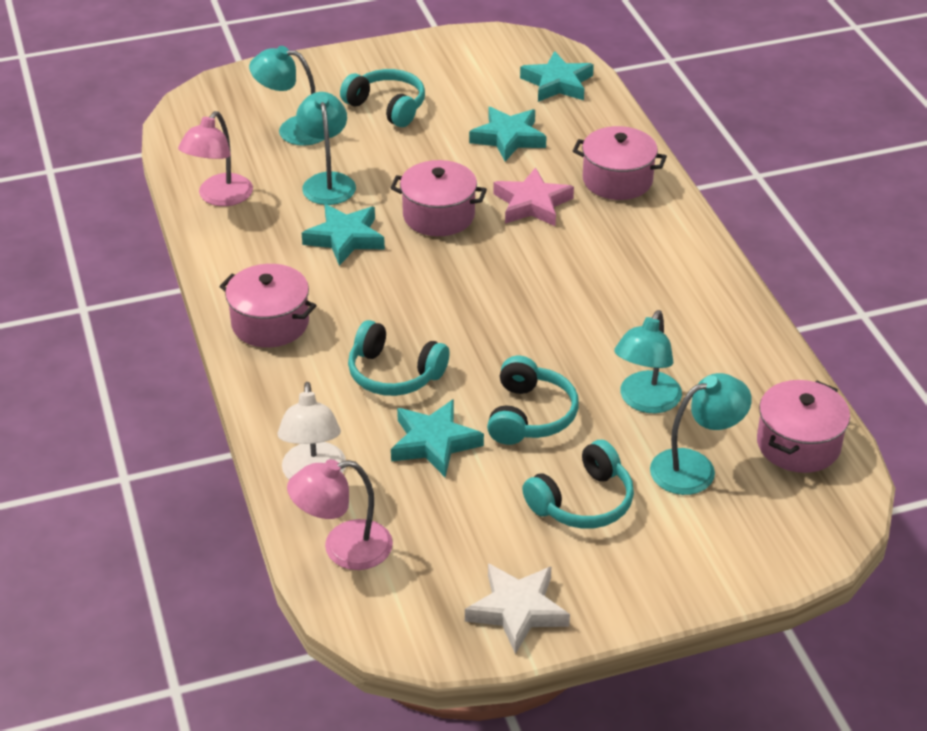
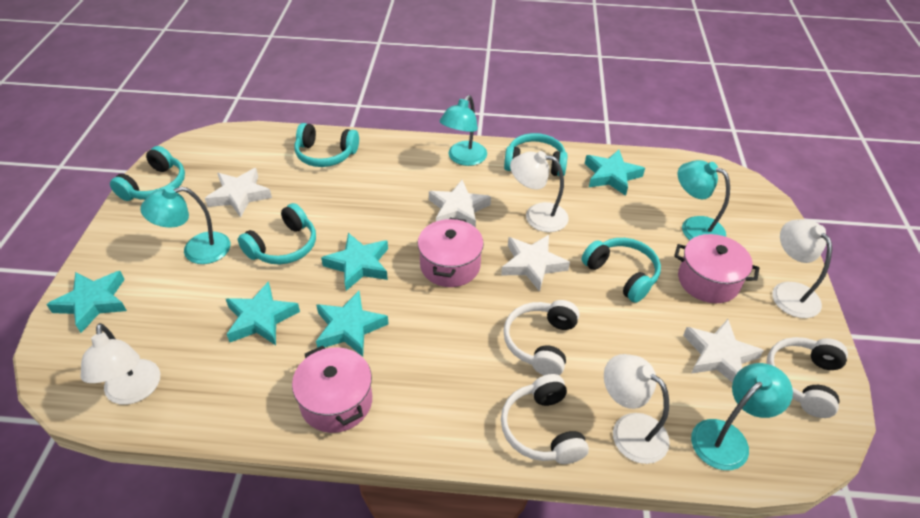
pink lamp: 2 -> 0
pink pot: 4 -> 3
pink star: 1 -> 0
turquoise headphones: 4 -> 5
turquoise star: 4 -> 5
white headphones: 0 -> 3
white lamp: 1 -> 4
white star: 1 -> 4

